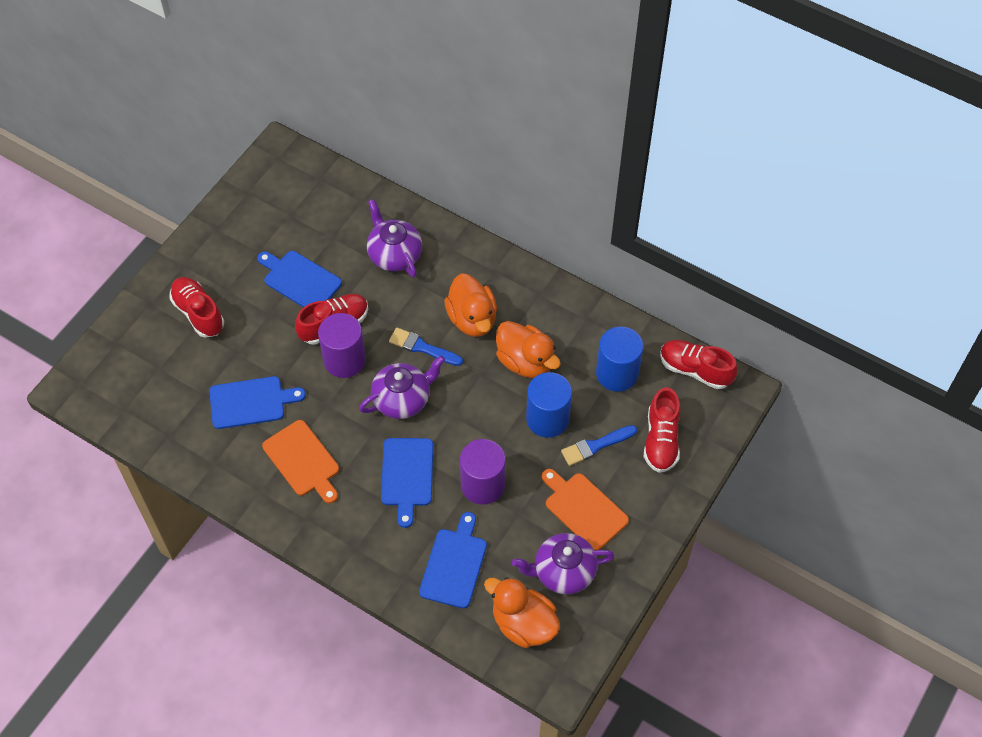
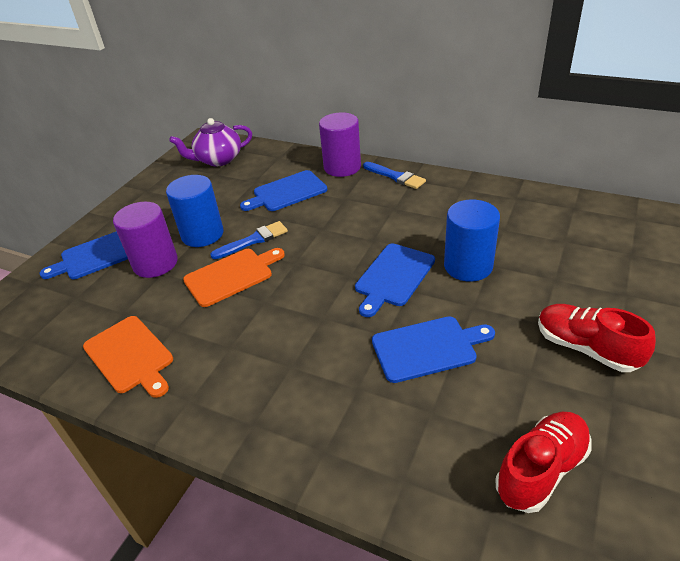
orange duck: 3 -> 0
purple teapot: 3 -> 1
red shoe: 4 -> 2

